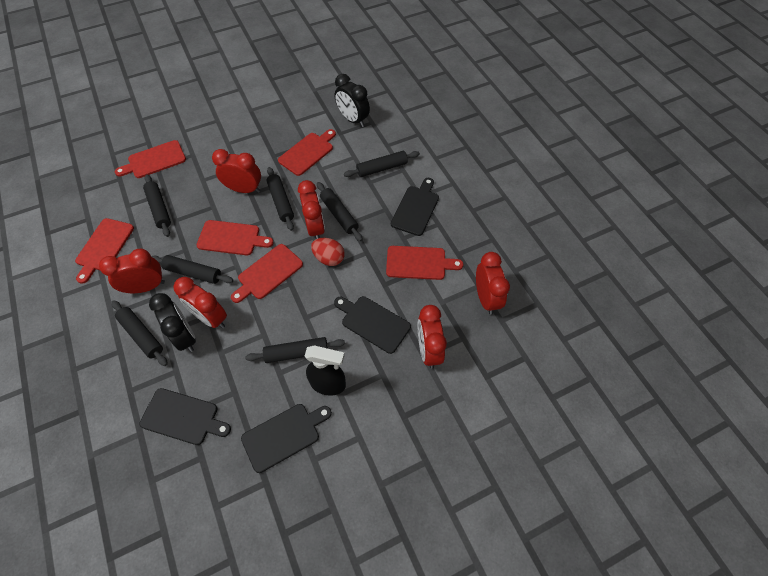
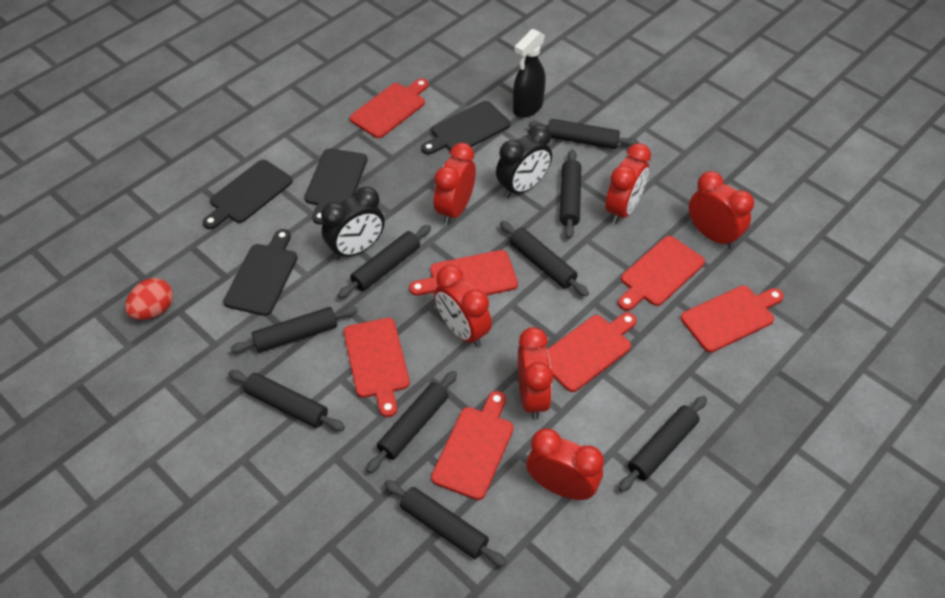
black rolling pin: 7 -> 9
red cutting board: 6 -> 7

